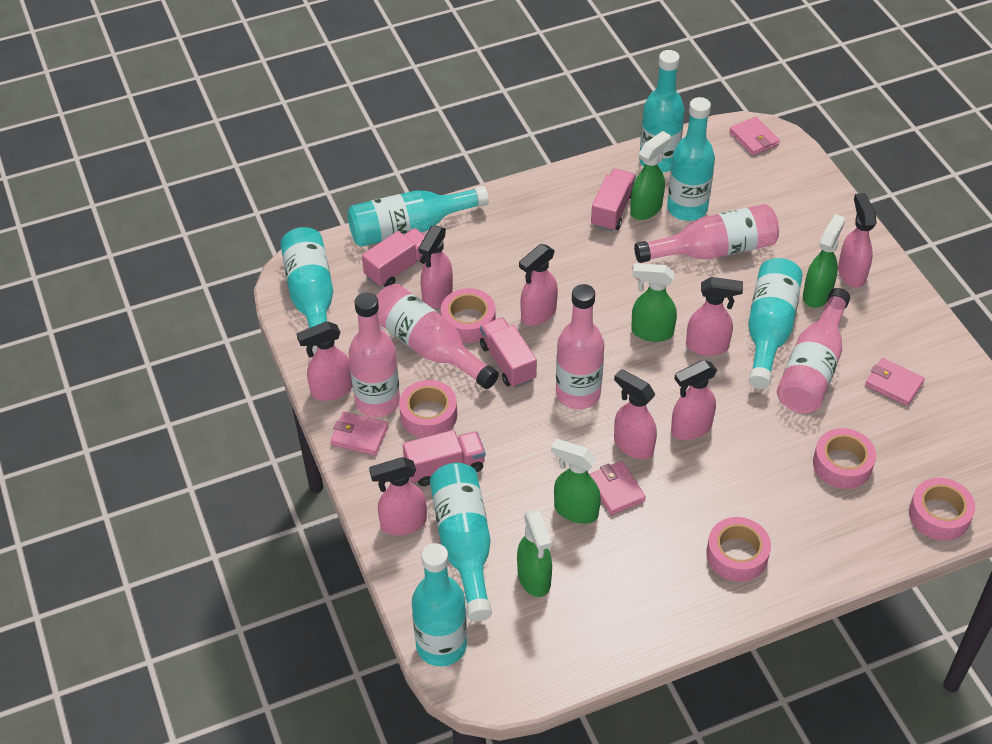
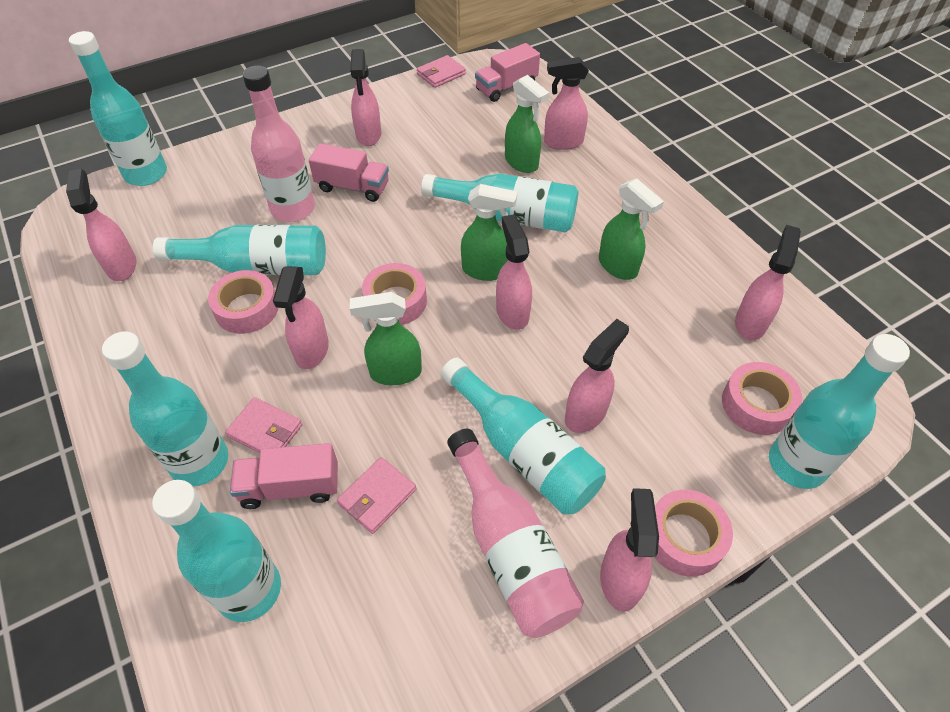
green spray bottle: 5 -> 4
pink bottle: 5 -> 2
pink tape: 5 -> 4
pink truck: 4 -> 3
pink wallet: 4 -> 3

